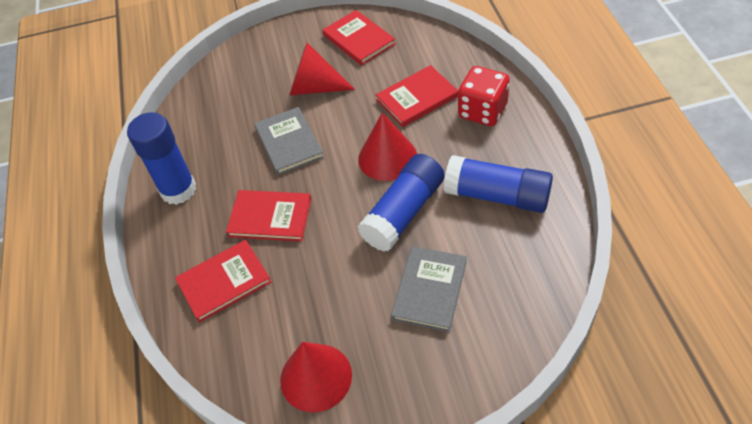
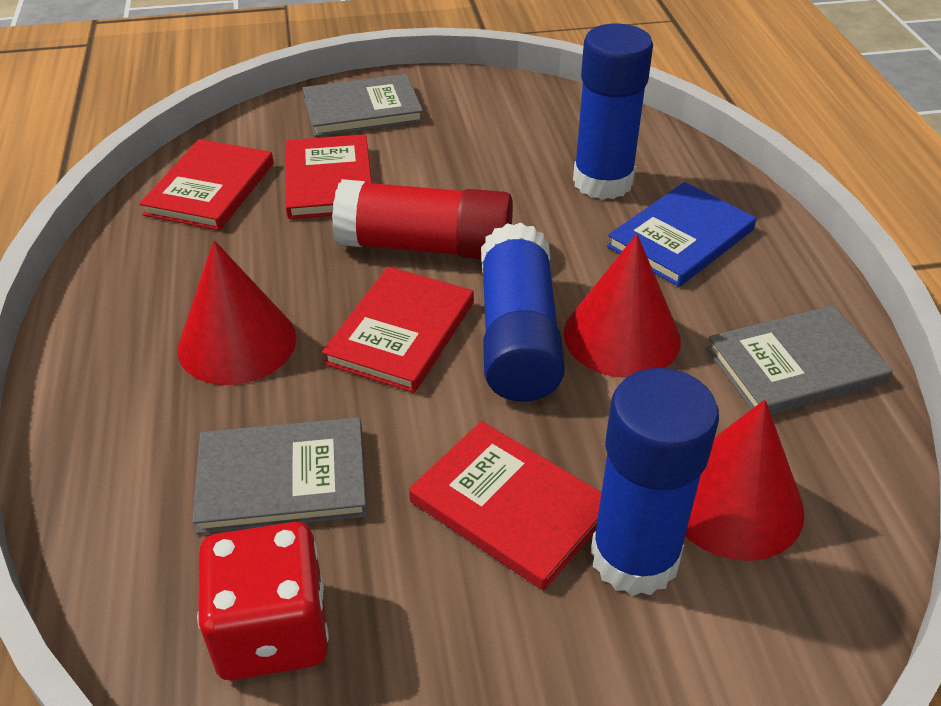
blue book: 0 -> 1
grey book: 2 -> 3
red glue stick: 0 -> 1

